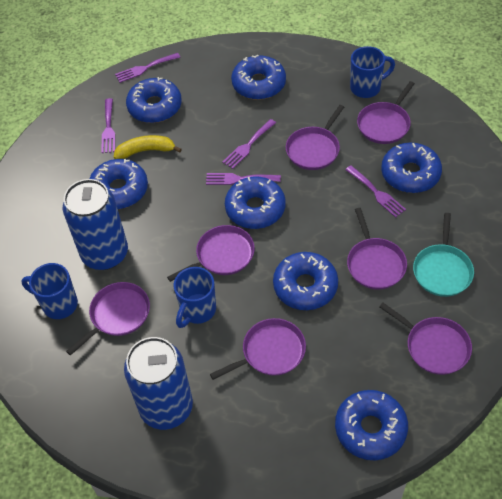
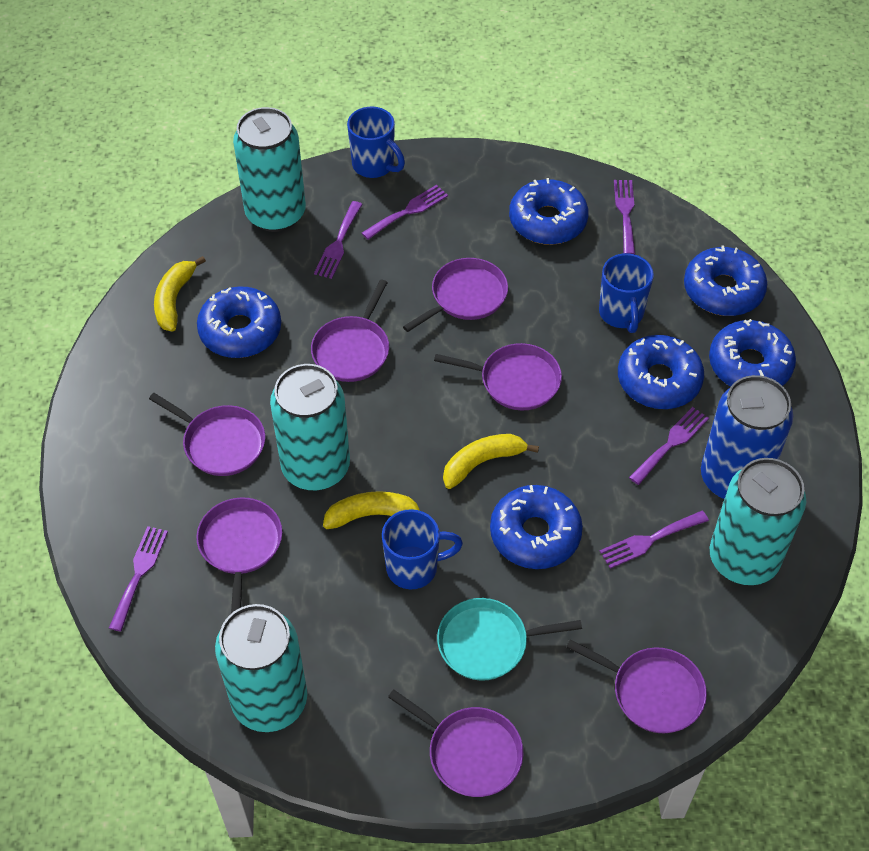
blue can: 2 -> 1
blue donut: 7 -> 6
purple fork: 5 -> 6
turquoise can: 0 -> 4
yellow banana: 1 -> 3

